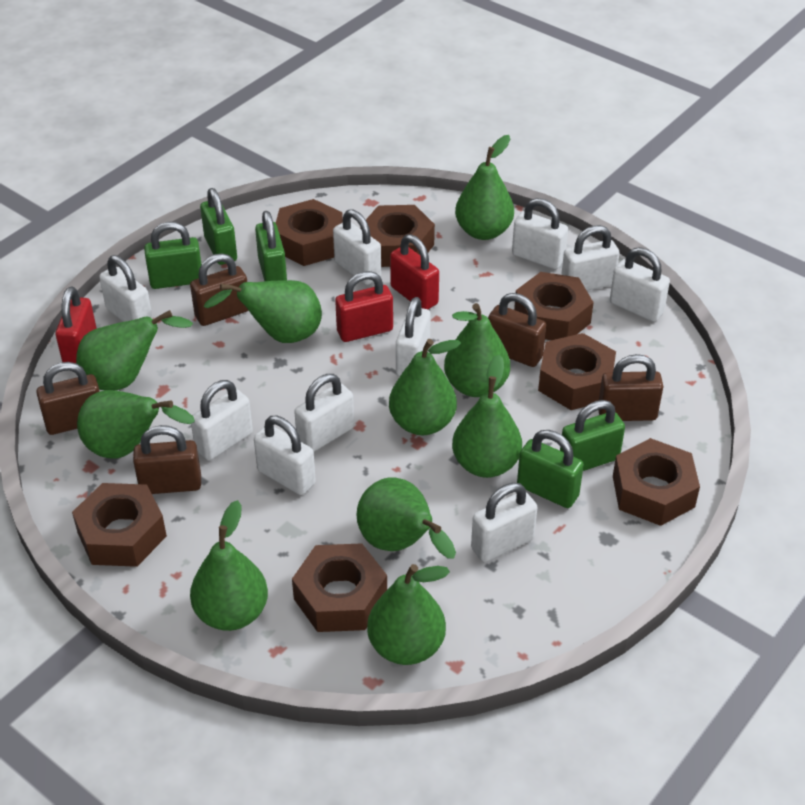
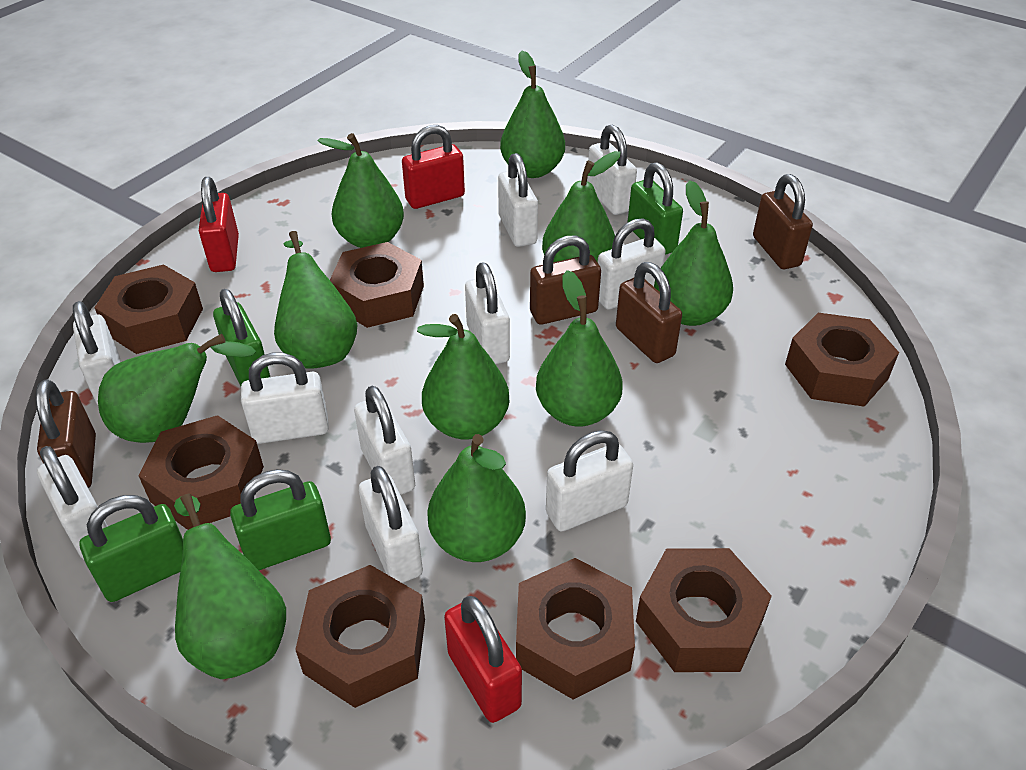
brown padlock: 5 -> 4
green padlock: 5 -> 4

